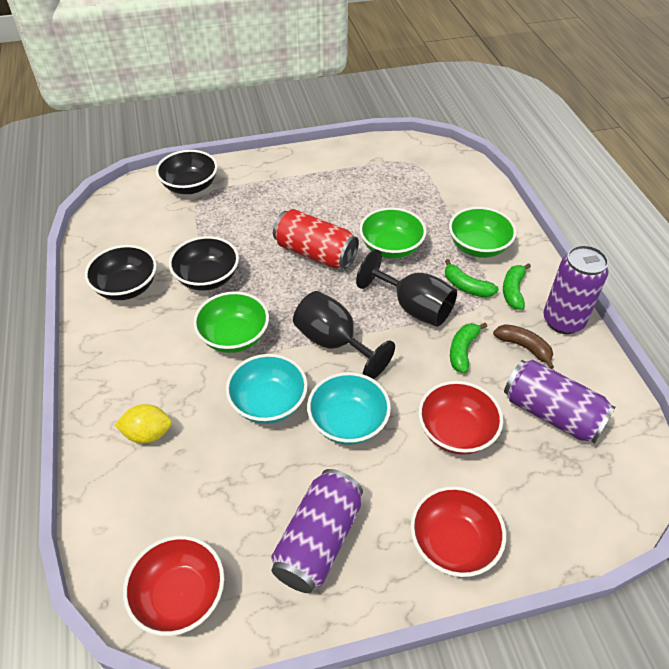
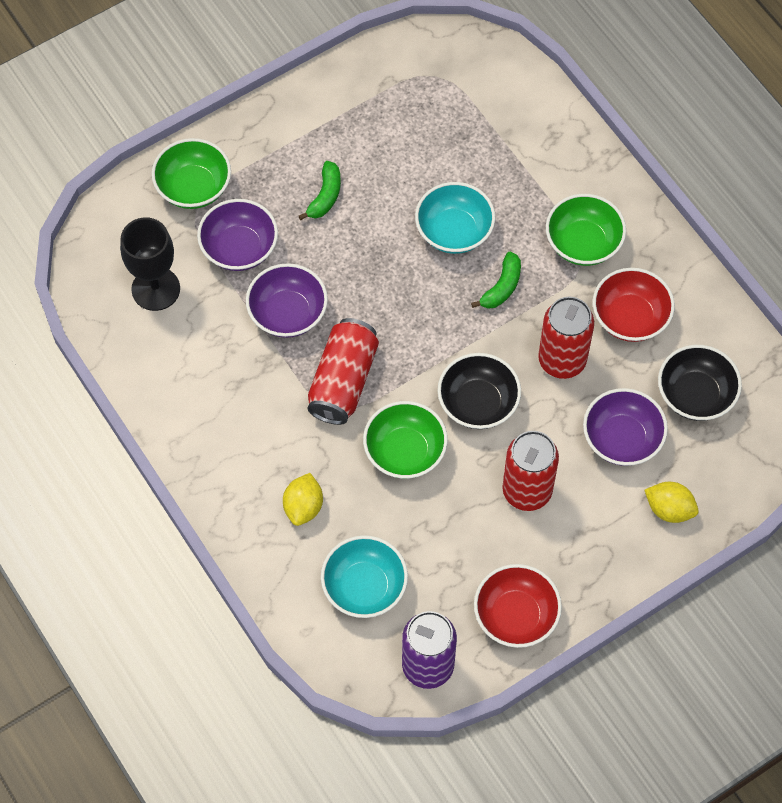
black bowl: 3 -> 2
black goblet: 2 -> 1
brown banana: 1 -> 0
green banana: 3 -> 2
purple bowl: 0 -> 3
purple can: 3 -> 1
red bowl: 3 -> 2
red can: 1 -> 3
yellow lemon: 1 -> 2

